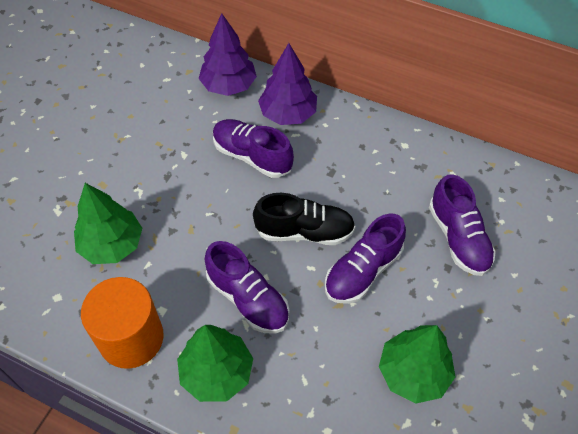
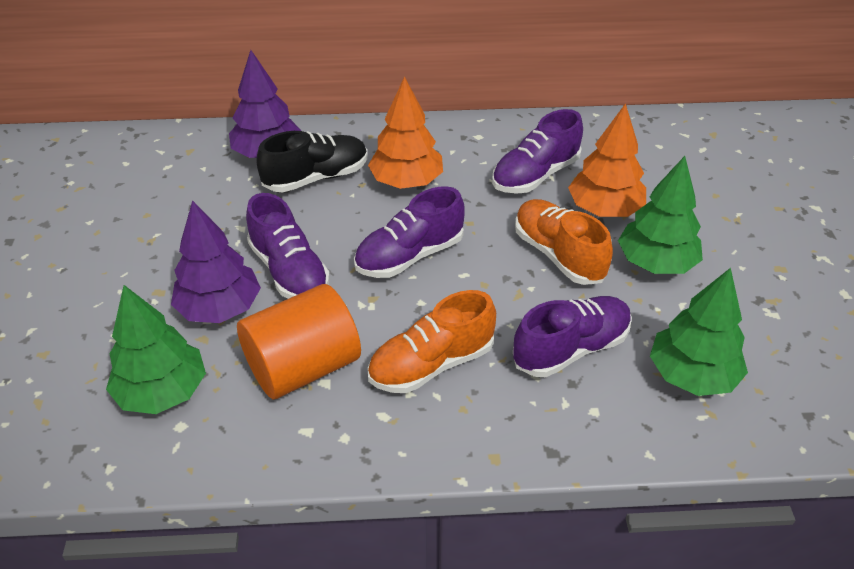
orange shoe: 0 -> 2
orange tree: 0 -> 2

